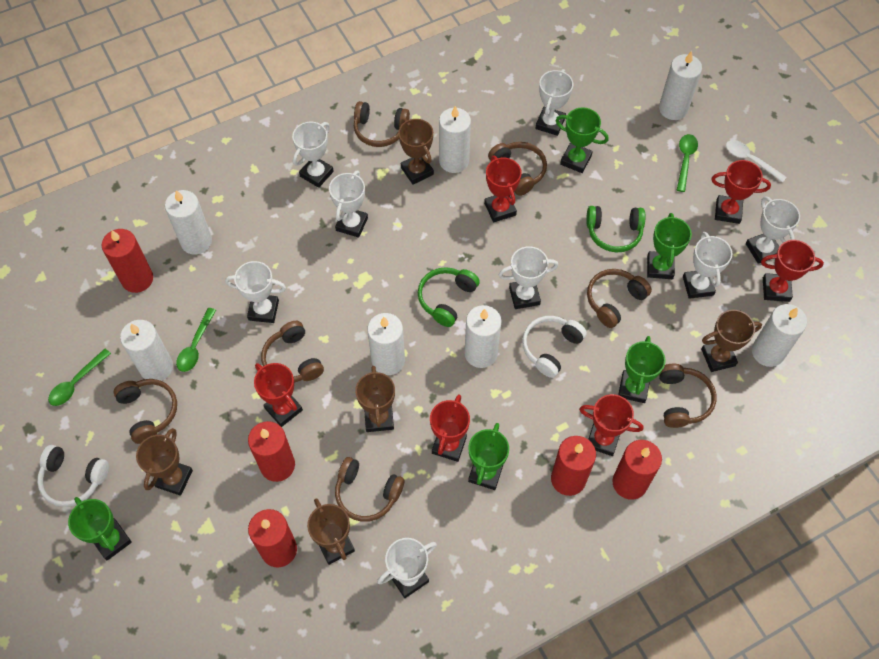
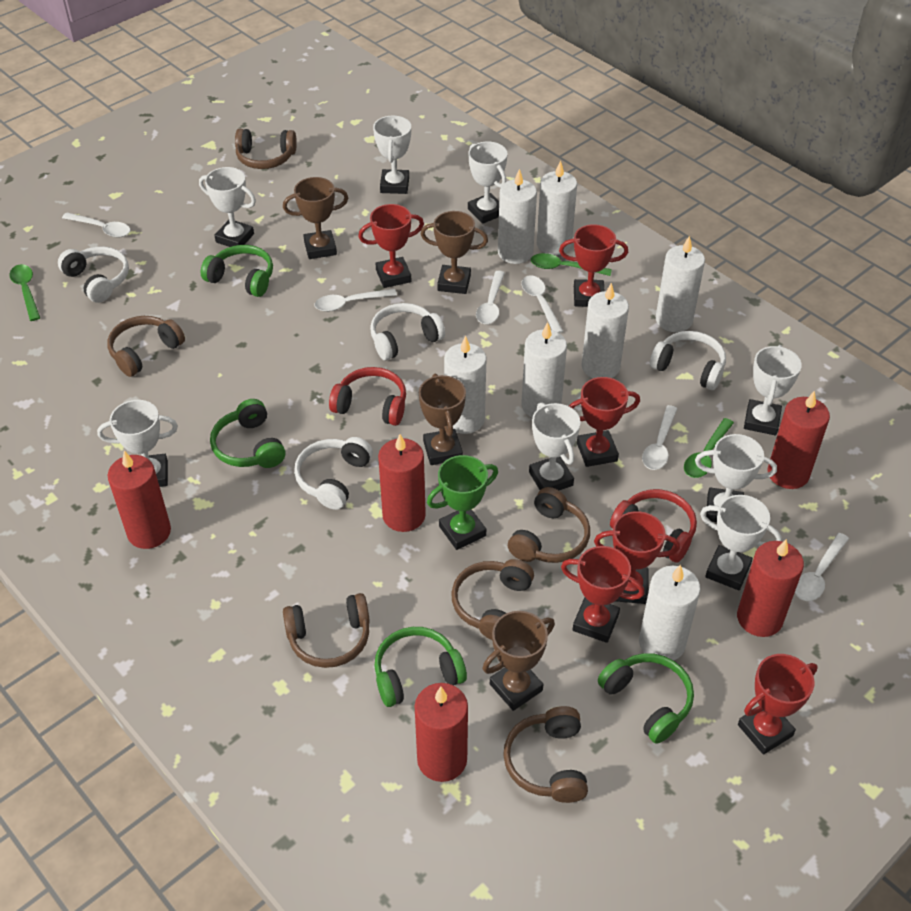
brown headphones: 7 -> 6
brown trophy: 5 -> 4
green headphones: 2 -> 4
green trophy: 5 -> 1
red headphones: 0 -> 2
white headphones: 2 -> 4
white spoon: 1 -> 6

